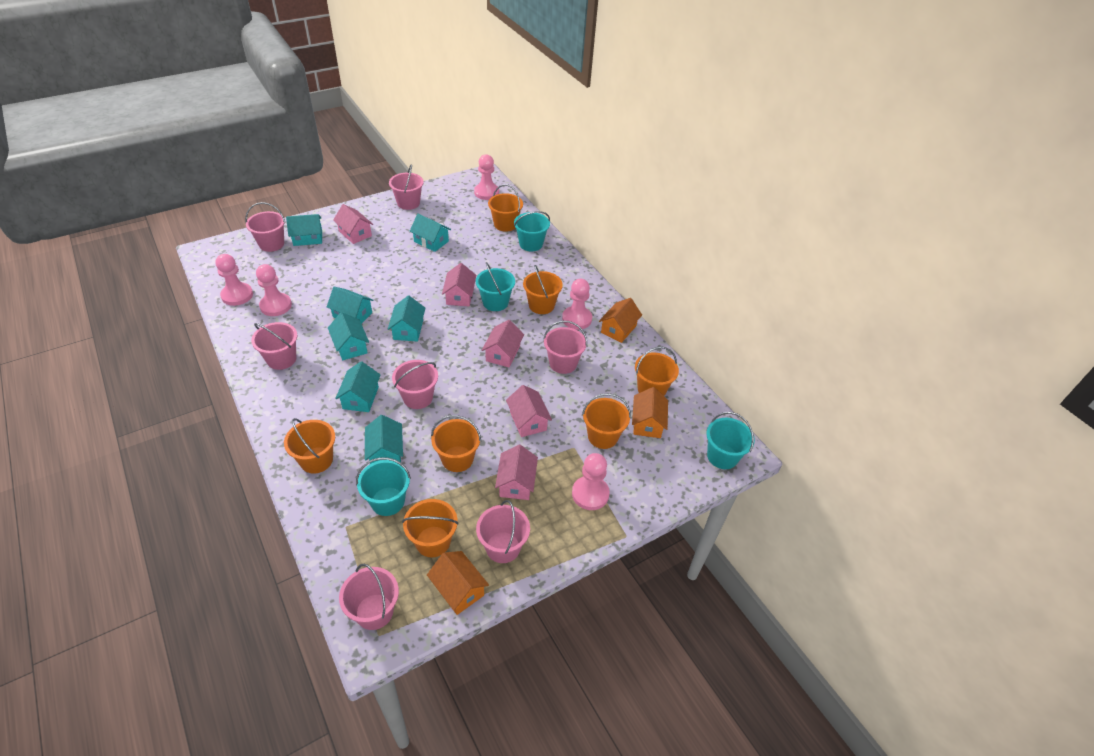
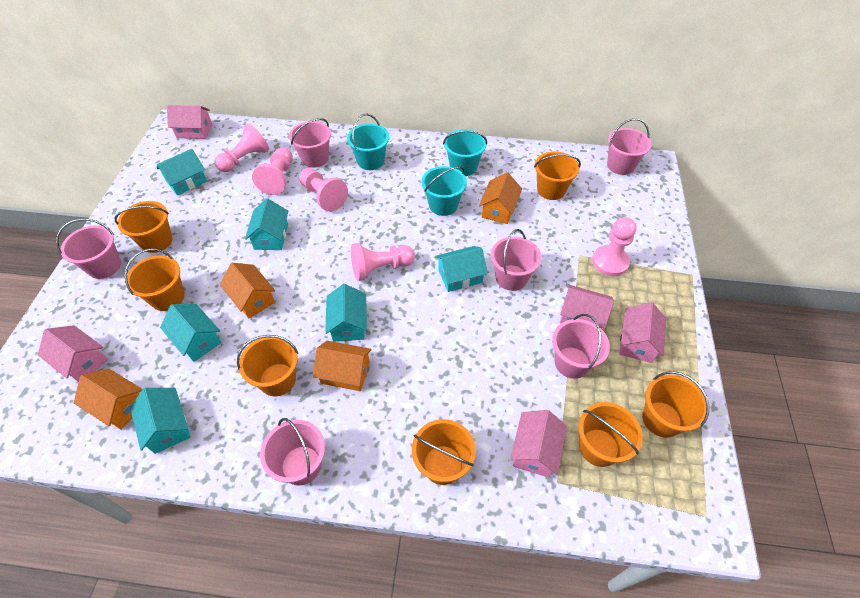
orange house: 3 -> 4
pink bucket: 7 -> 6
turquoise bucket: 4 -> 3
turquoise house: 7 -> 6

